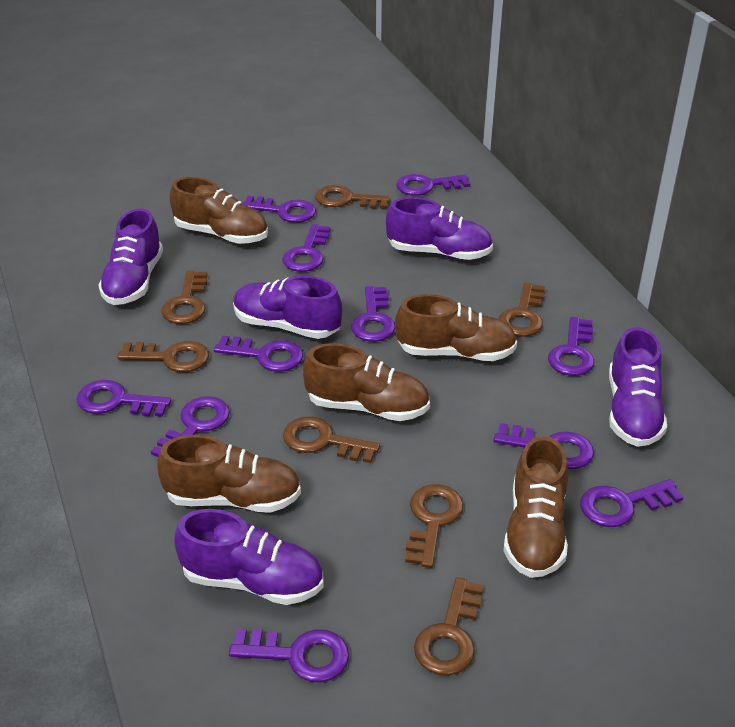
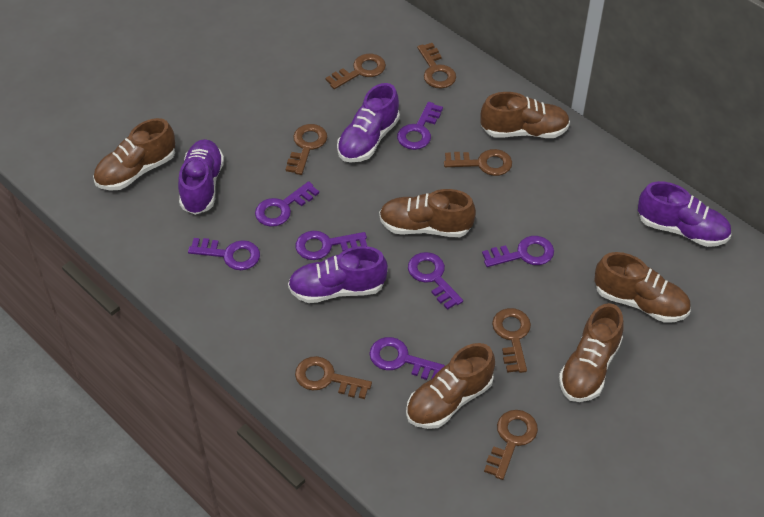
brown shoe: 5 -> 6
purple key: 11 -> 7
purple shoe: 5 -> 4

